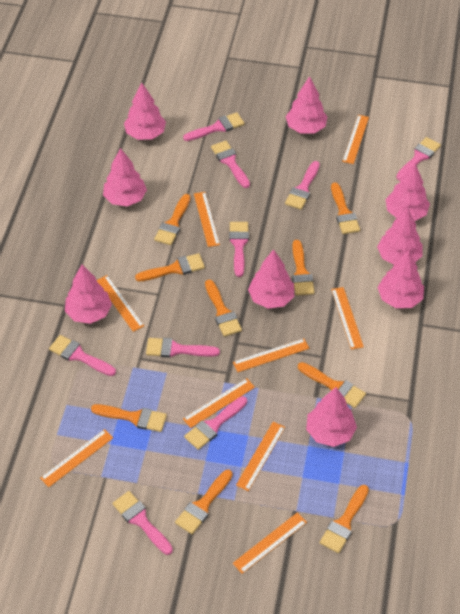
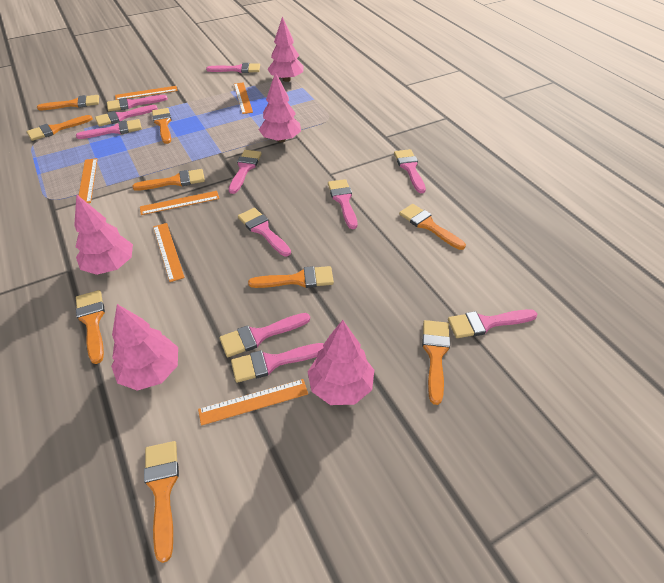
orange ruler: 9 -> 6
pink brush: 9 -> 11
pink tree: 9 -> 5

